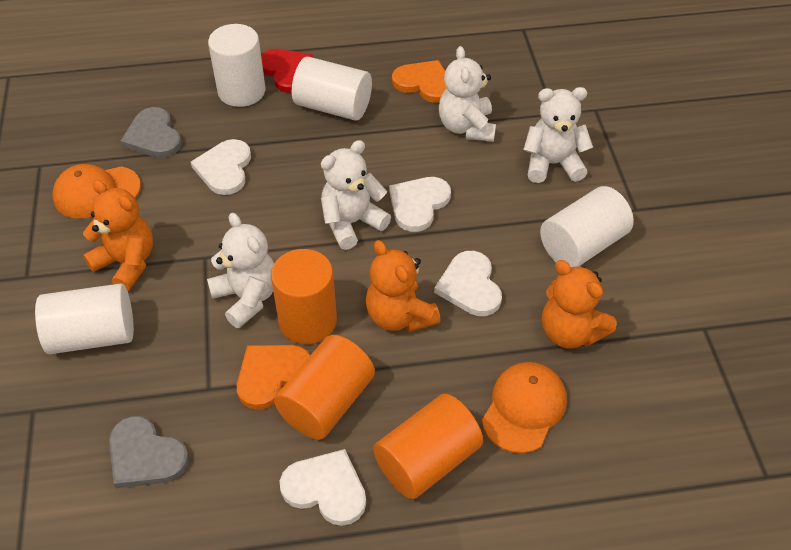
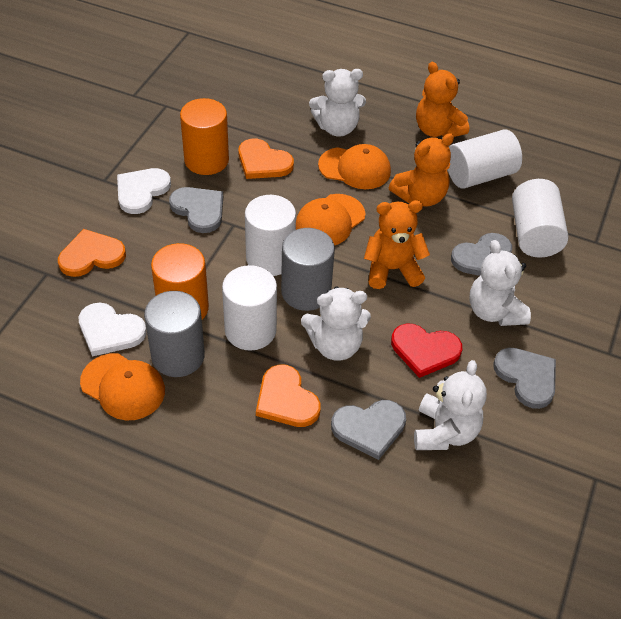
grey cylinder: 0 -> 2
grey heart: 2 -> 4
orange cap: 2 -> 3
orange cylinder: 3 -> 2
orange heart: 2 -> 3
white heart: 4 -> 2

